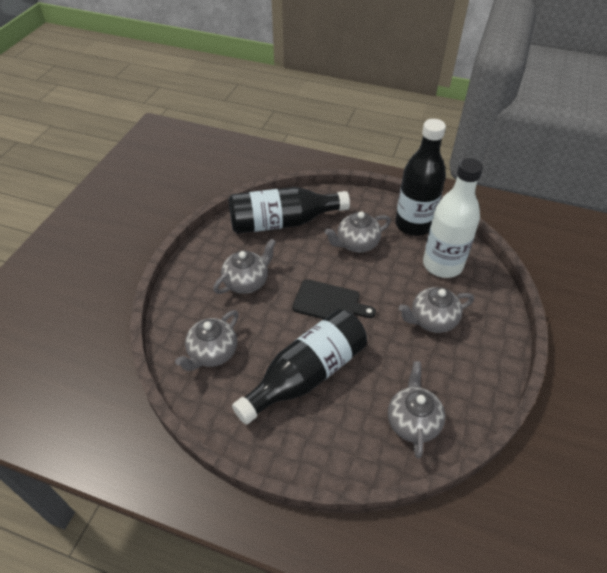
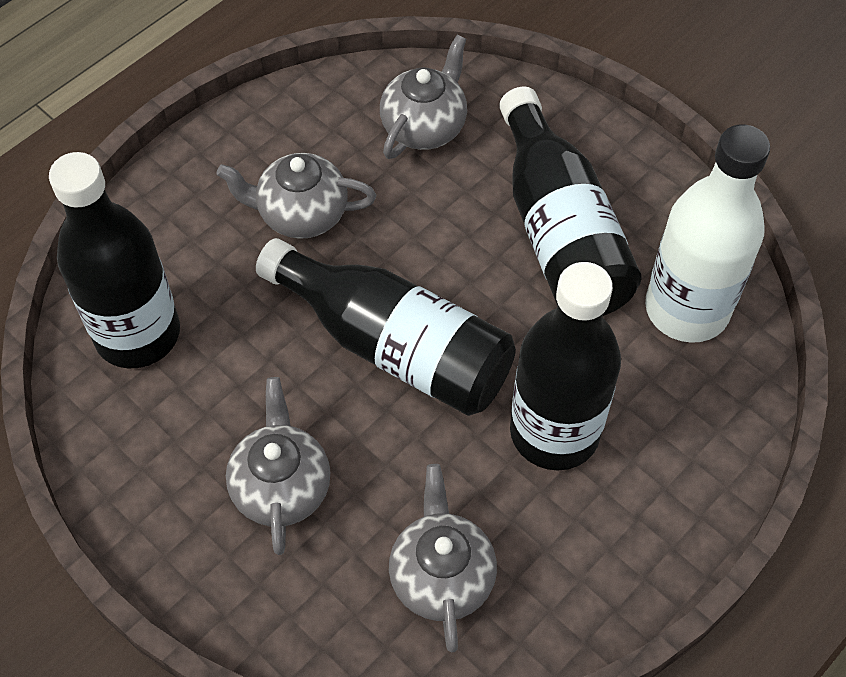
black bottle: 3 -> 4
black cutting board: 1 -> 0
grey teapot: 5 -> 4

